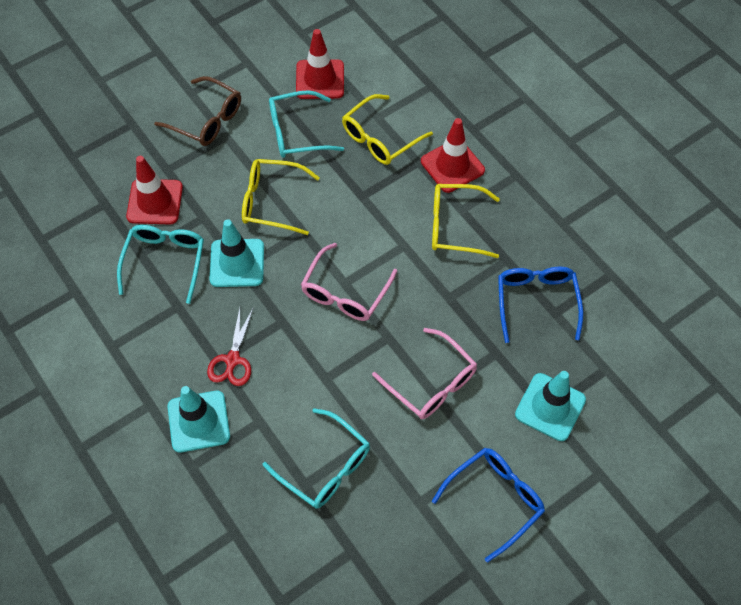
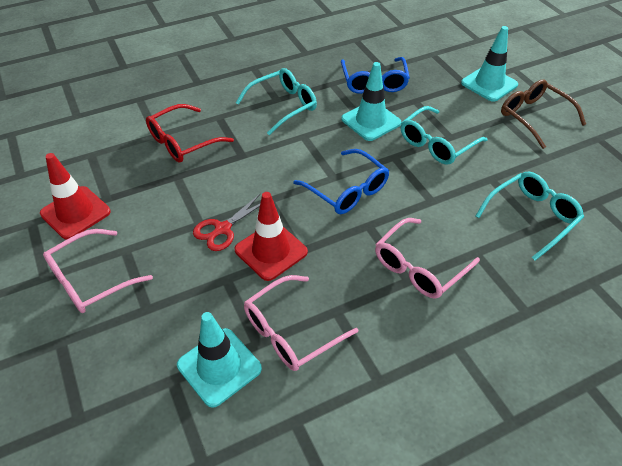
pink glasses: 2 -> 3
red glasses: 0 -> 1
red traffic cone: 3 -> 2
yellow glasses: 3 -> 0

